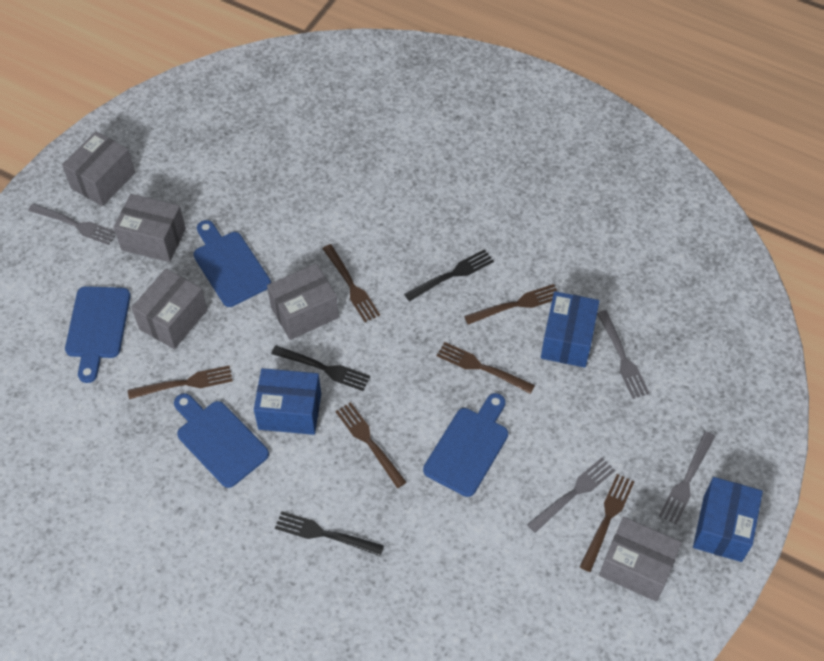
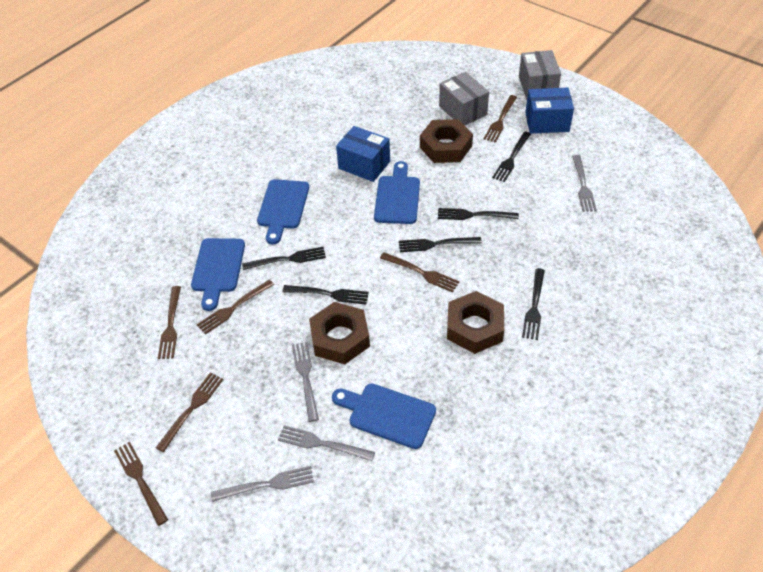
black fork: 3 -> 6
blue box: 3 -> 2
brown nut: 0 -> 3
grey box: 5 -> 2

